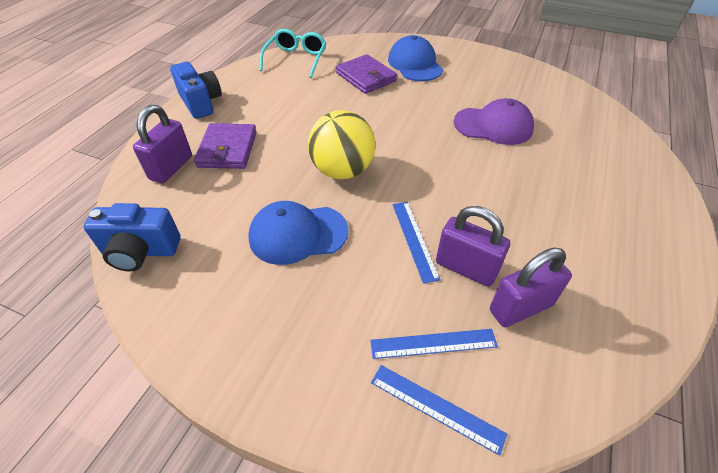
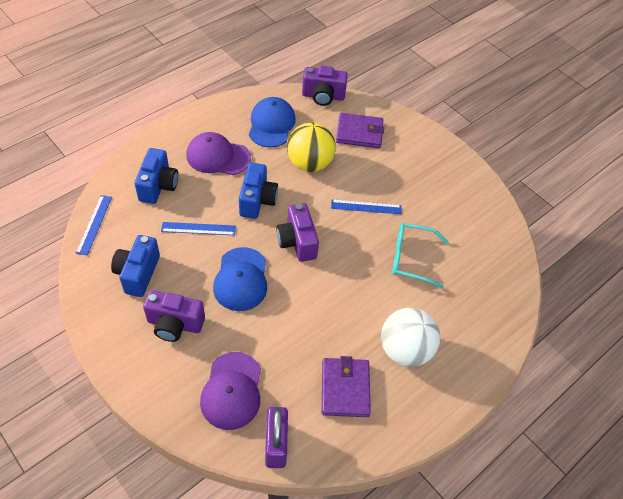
blue camera: 2 -> 3
purple camera: 0 -> 3
purple cap: 1 -> 2
purple padlock: 3 -> 1
white ball: 0 -> 1

